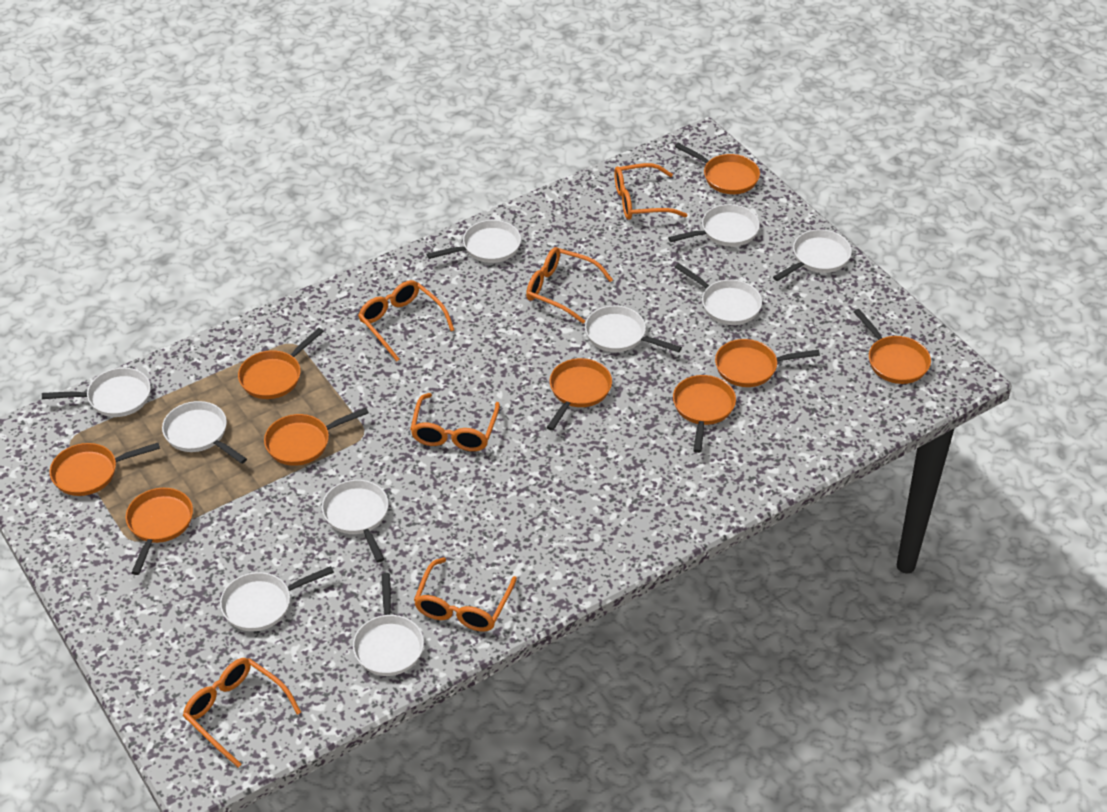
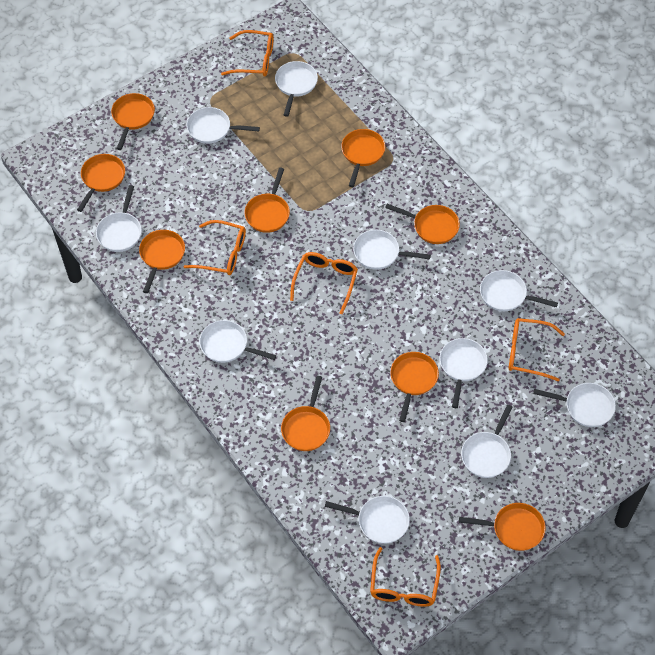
orange glasses: 6 -> 5

